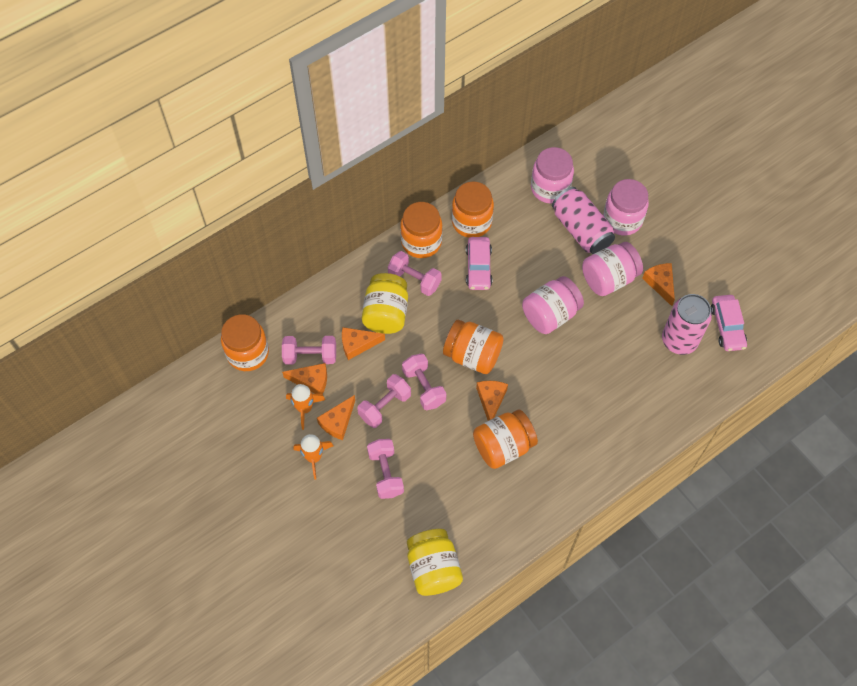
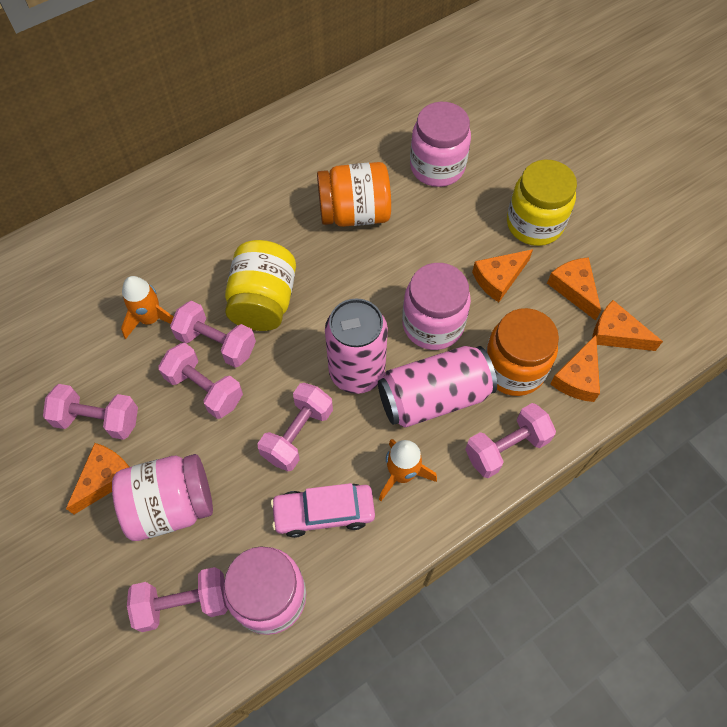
orange jar: 5 -> 2
pink car: 2 -> 1
pink dumbbell: 5 -> 6

